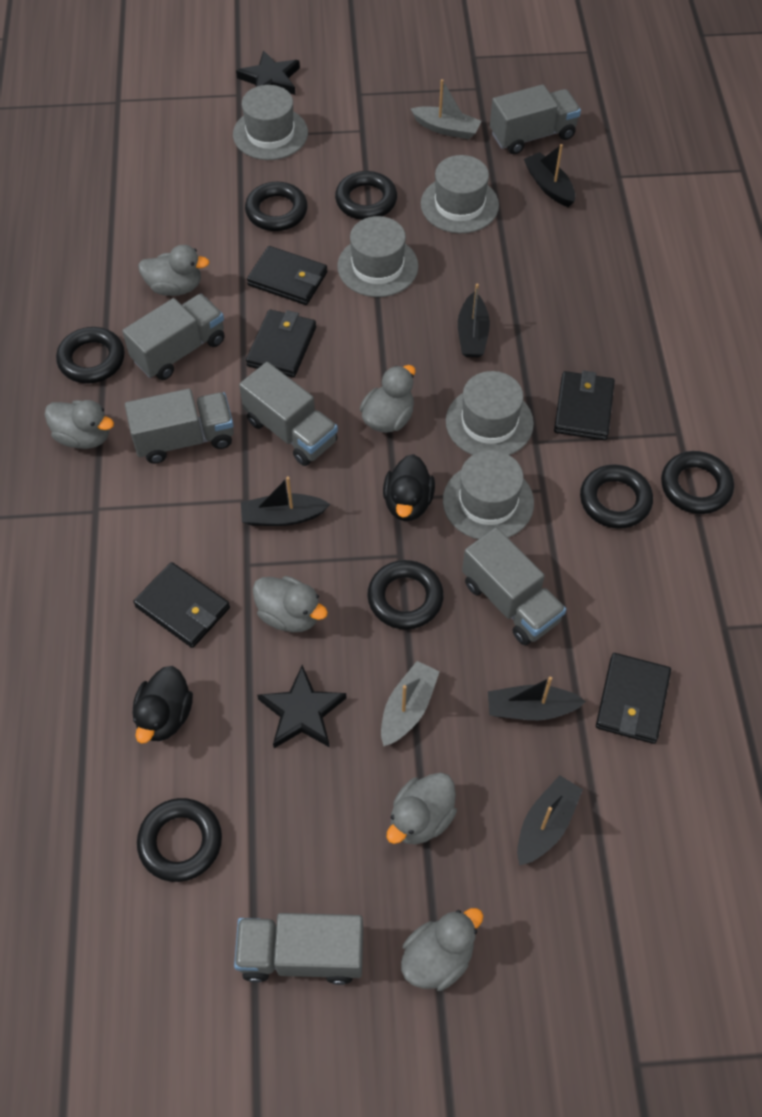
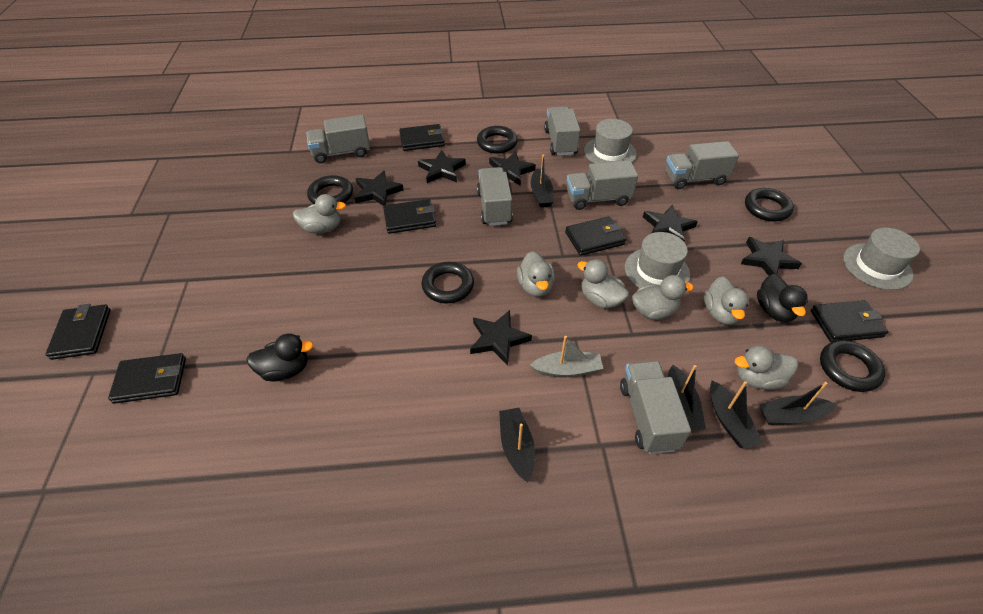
black ring: 7 -> 5
black star: 2 -> 6
black wallet: 5 -> 6
grey boat: 2 -> 1
grey hat: 5 -> 3

